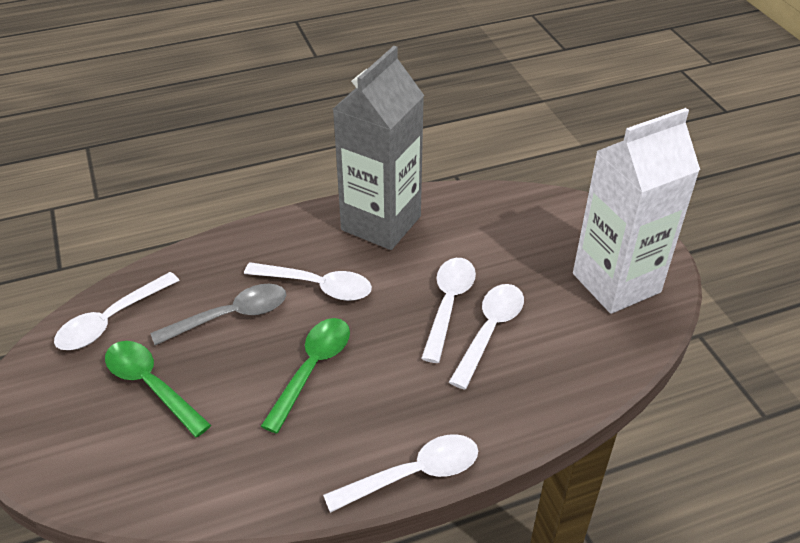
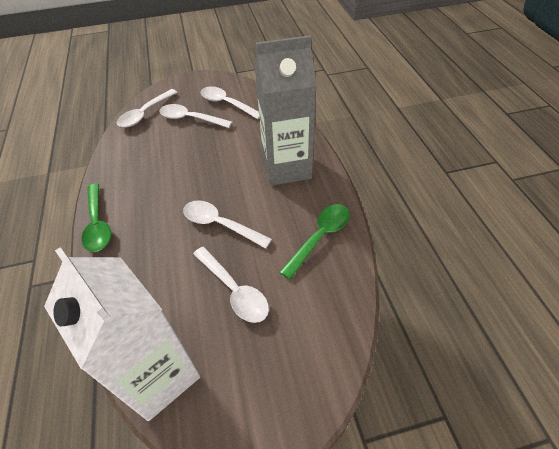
grey spoon: 1 -> 0

